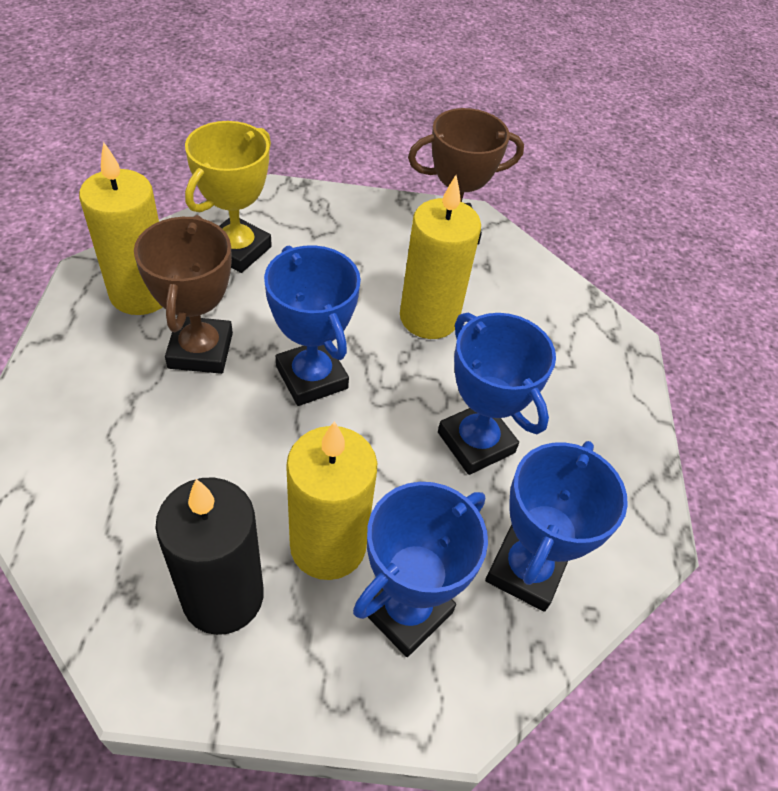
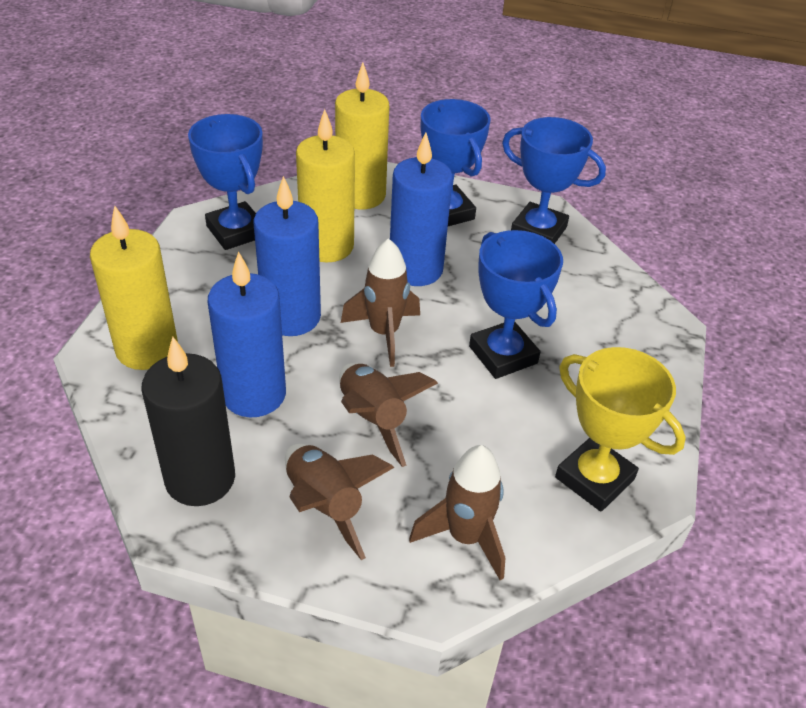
blue candle: 0 -> 3
brown rocket: 0 -> 4
brown trophy: 2 -> 0

